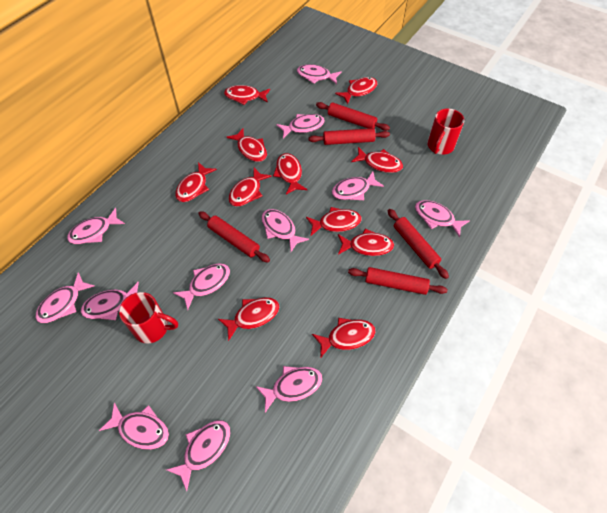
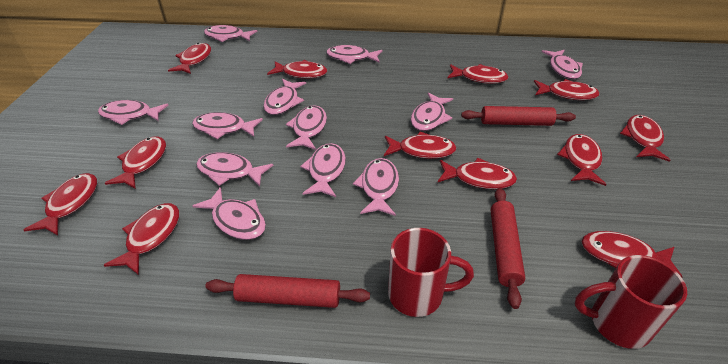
red fish: 11 -> 12
red rolling pin: 5 -> 3

